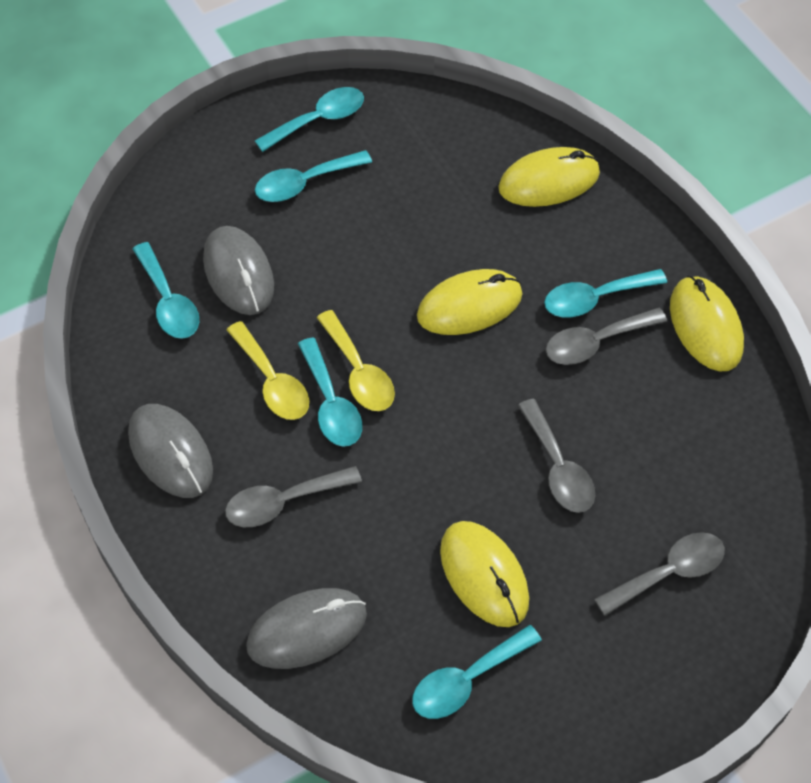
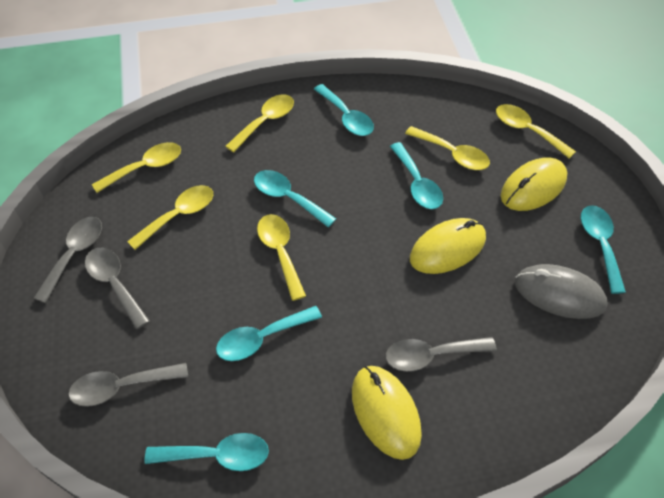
grey mouse: 3 -> 1
yellow mouse: 4 -> 3
yellow spoon: 2 -> 6

